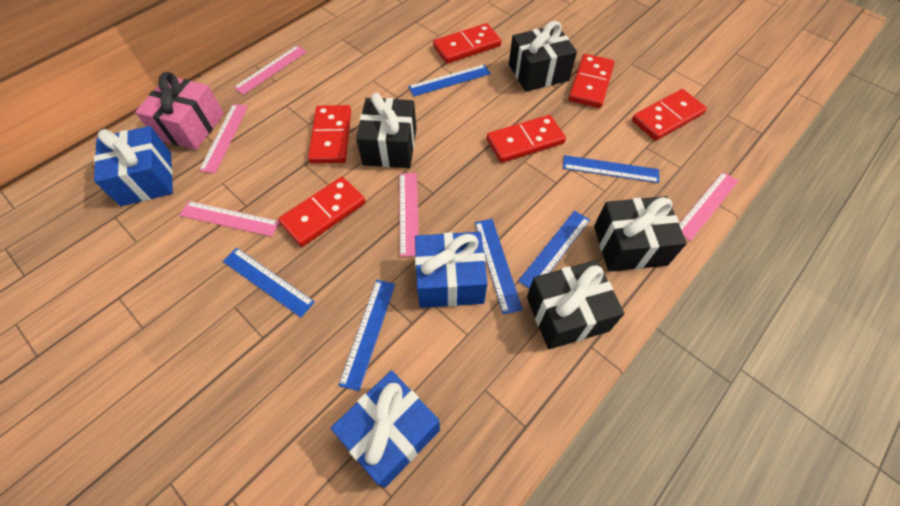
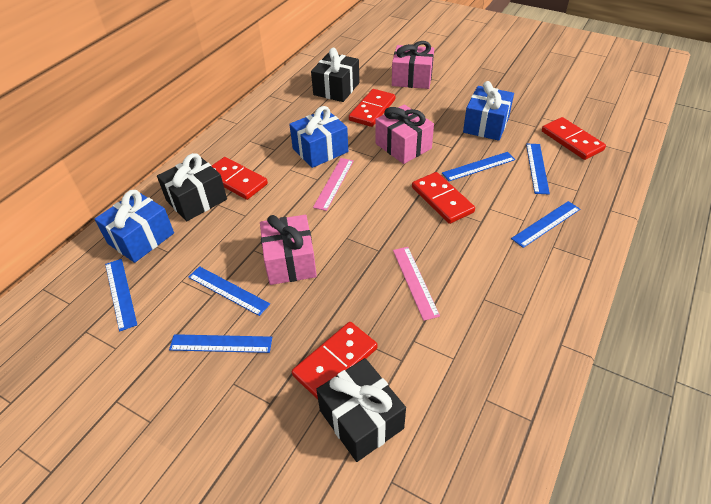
black gift: 4 -> 3
pink gift: 1 -> 3
pink ruler: 5 -> 2
red domino: 6 -> 5

